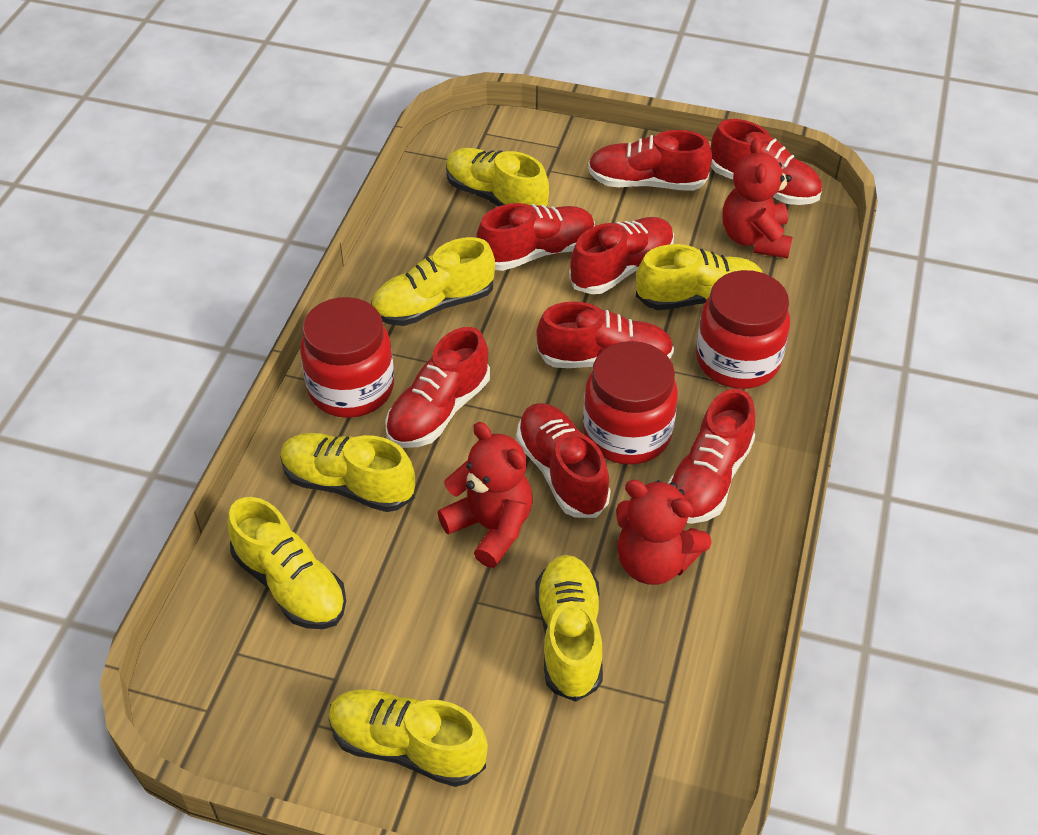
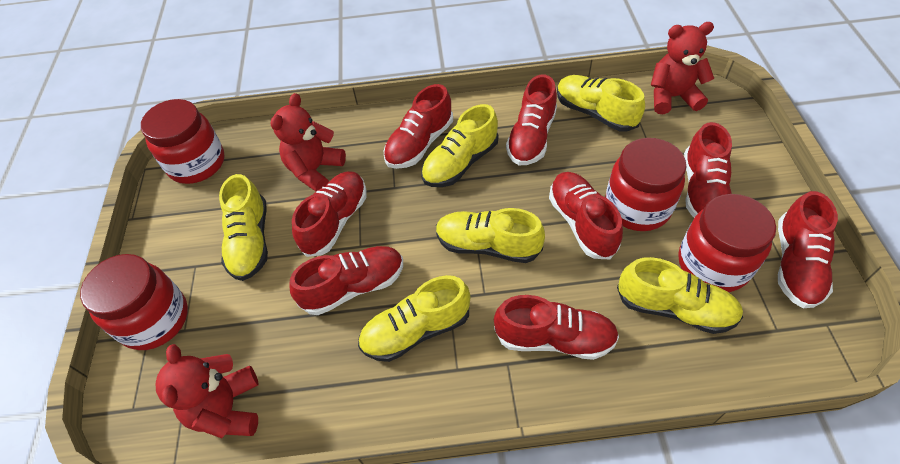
red jar: 3 -> 4
yellow shoe: 7 -> 6

